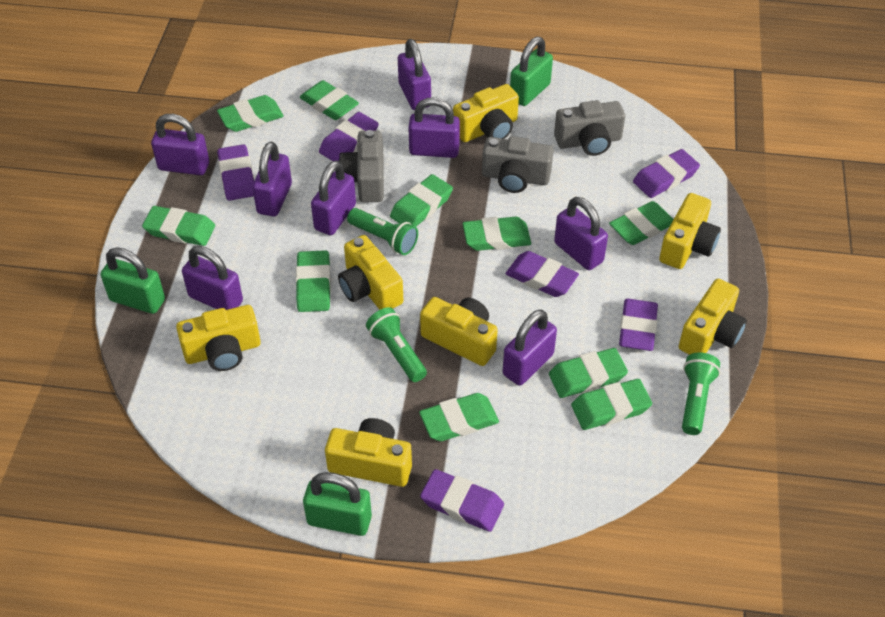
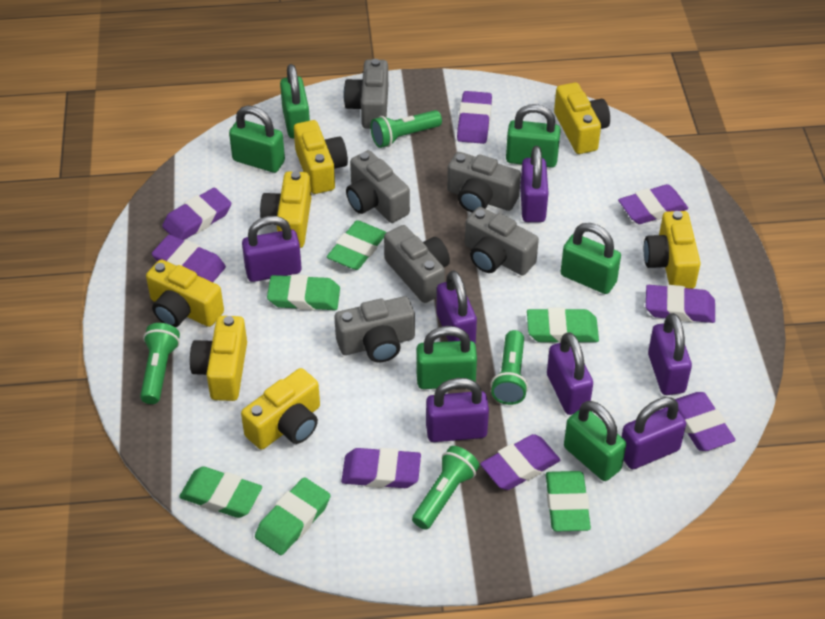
green eraser: 10 -> 6
green flashlight: 3 -> 4
green padlock: 3 -> 6
grey camera: 3 -> 6
purple eraser: 6 -> 8
purple padlock: 8 -> 7

